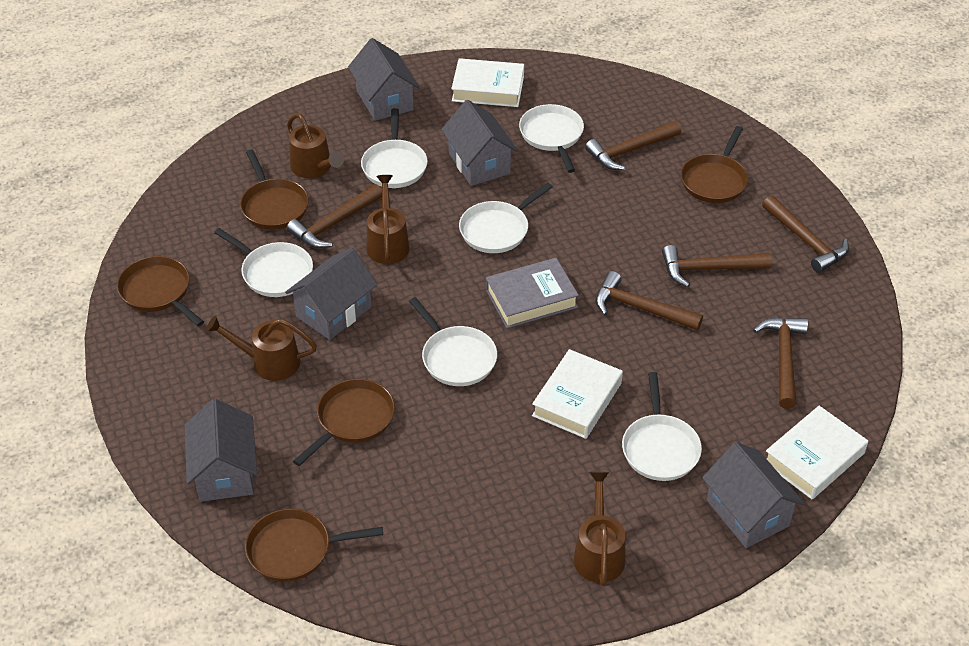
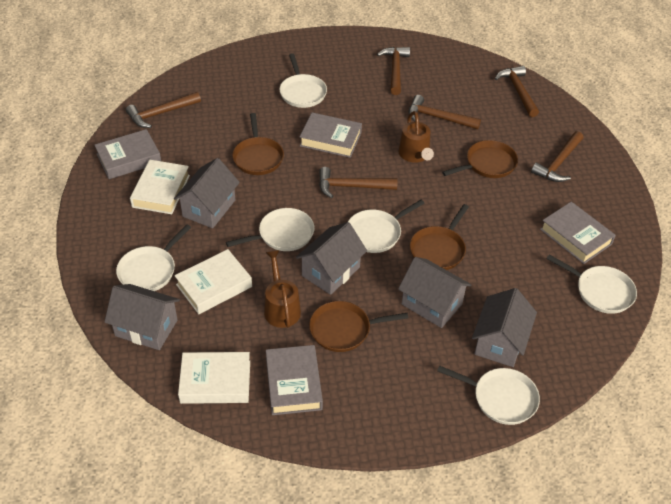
brown pan: 5 -> 4
brown watering can: 4 -> 2
grey book: 1 -> 4

